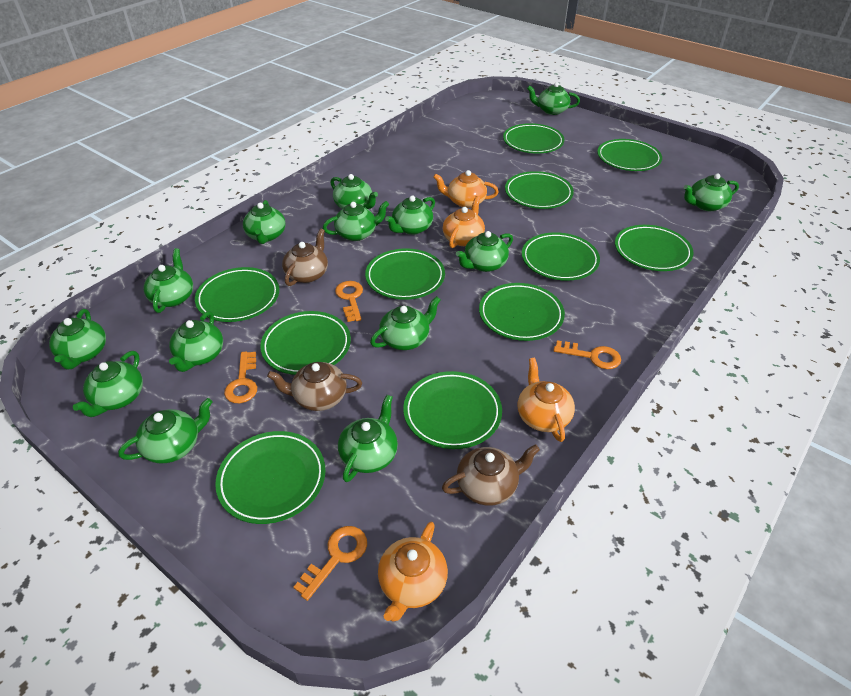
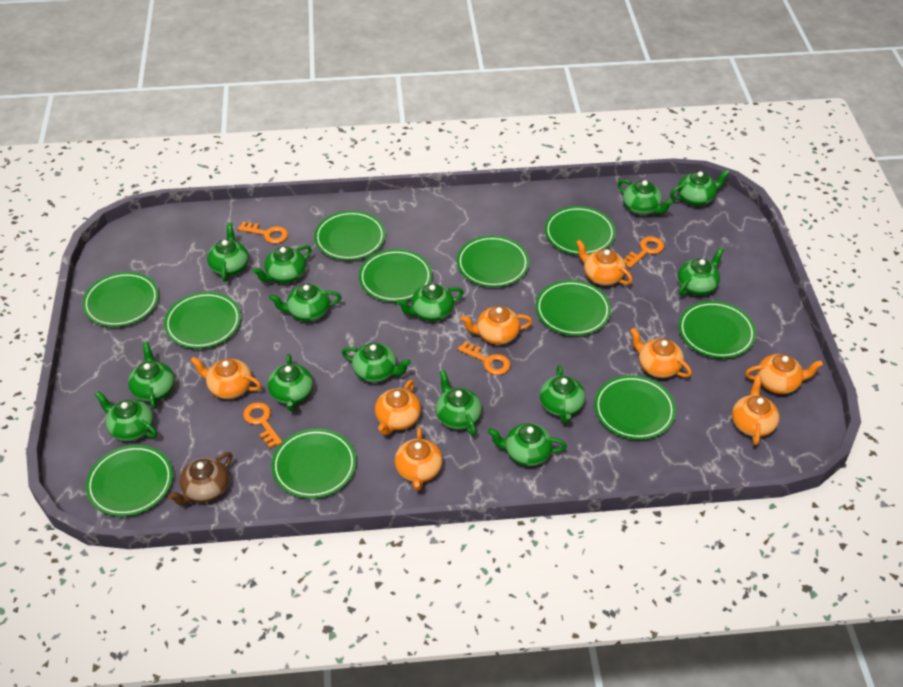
brown teapot: 3 -> 1
orange teapot: 4 -> 8

